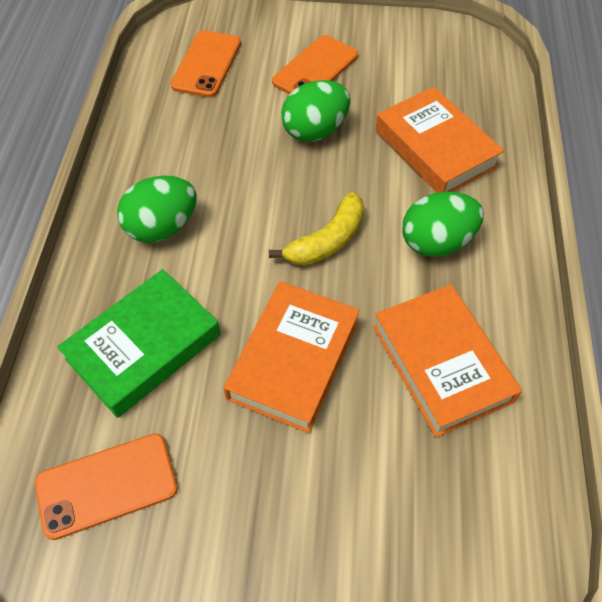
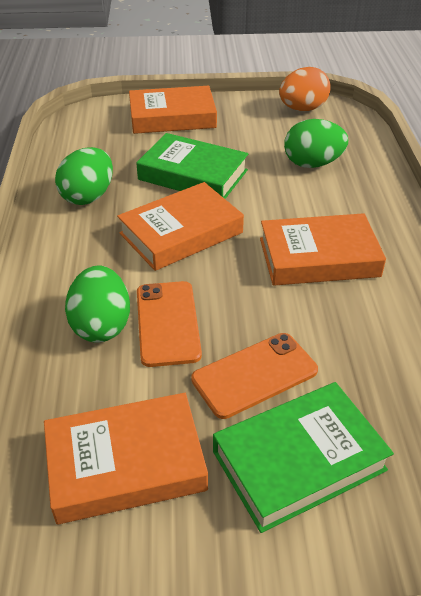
green book: 1 -> 2
orange book: 3 -> 4
orange egg: 0 -> 1
orange phone: 3 -> 2
yellow banana: 1 -> 0

